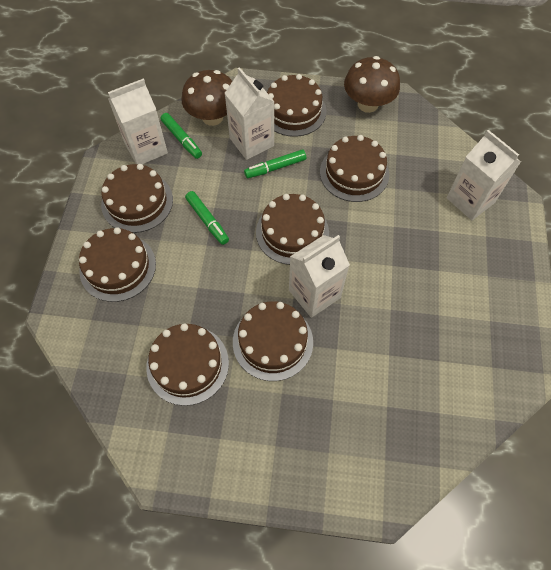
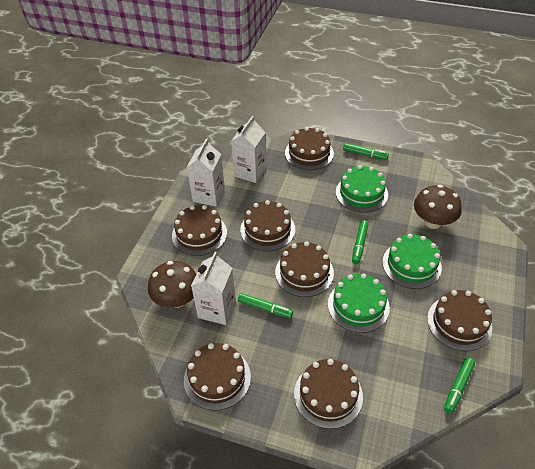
green cake: 0 -> 3
green marker: 3 -> 4
white carton: 4 -> 3

